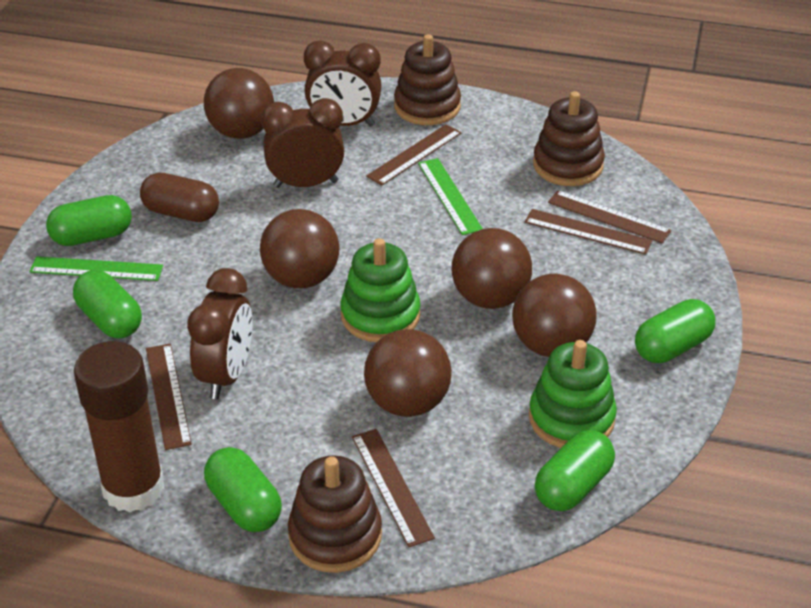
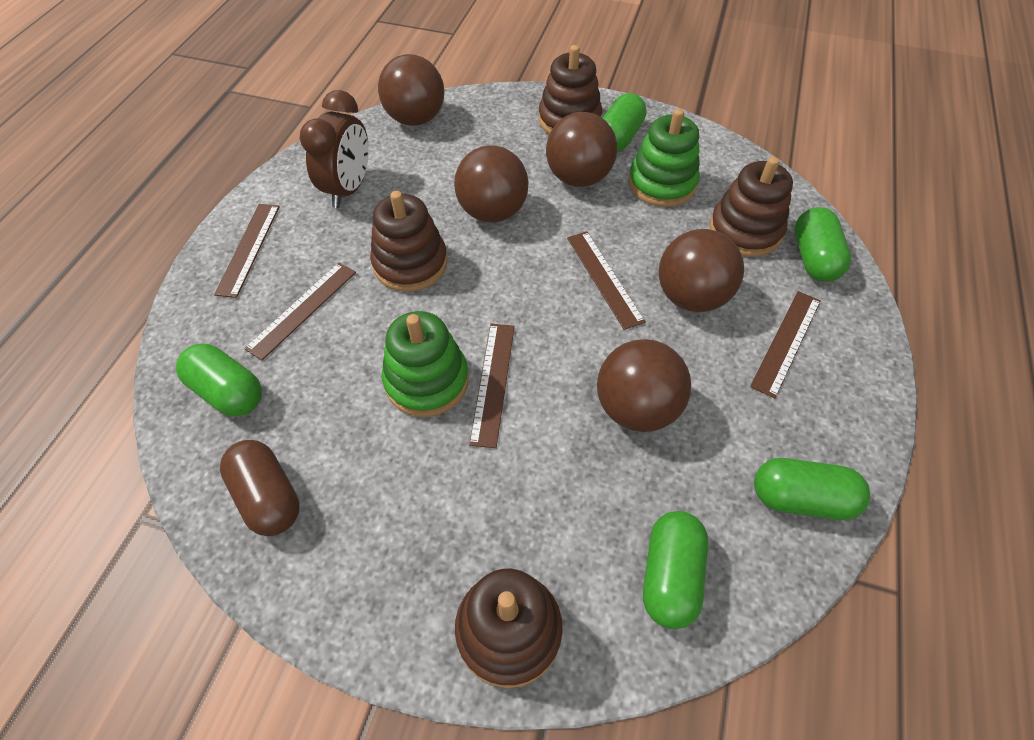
brown clock: 3 -> 1
brown glue stick: 1 -> 0
brown stacking toy: 3 -> 4
green ruler: 2 -> 0

